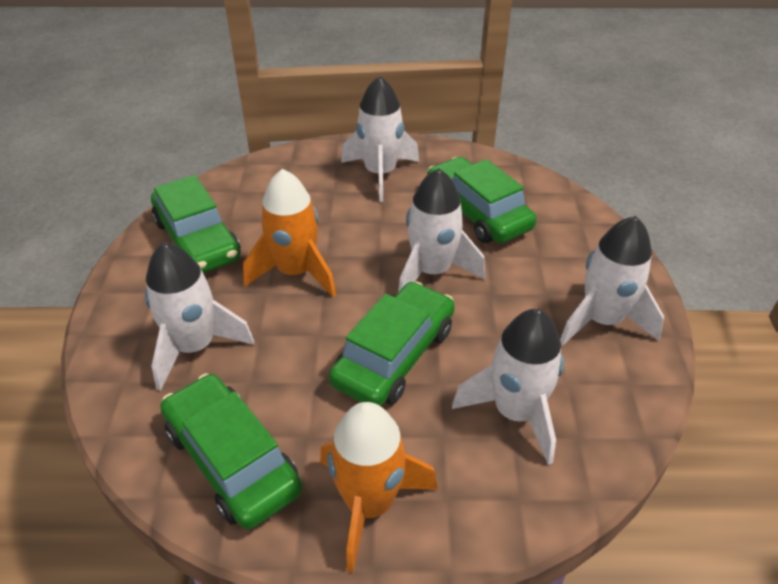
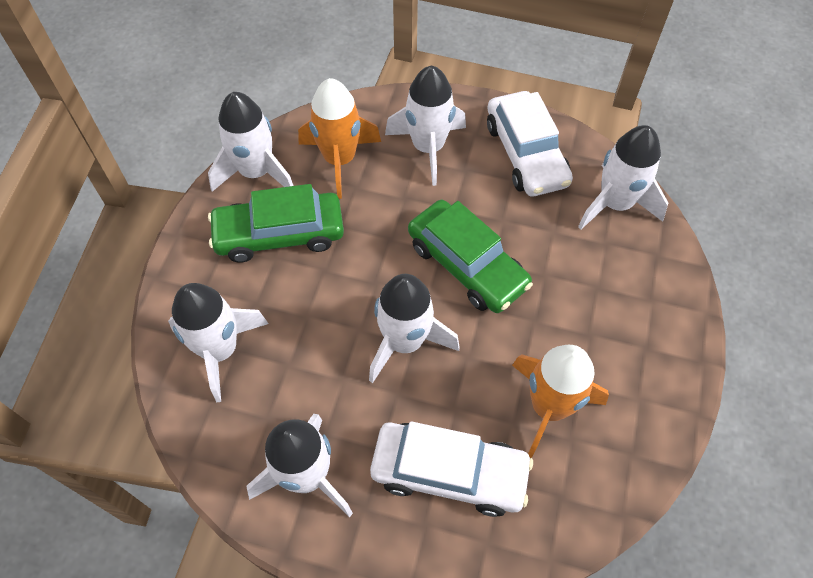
green car: 4 -> 2
white car: 0 -> 2
white rocket: 5 -> 6

